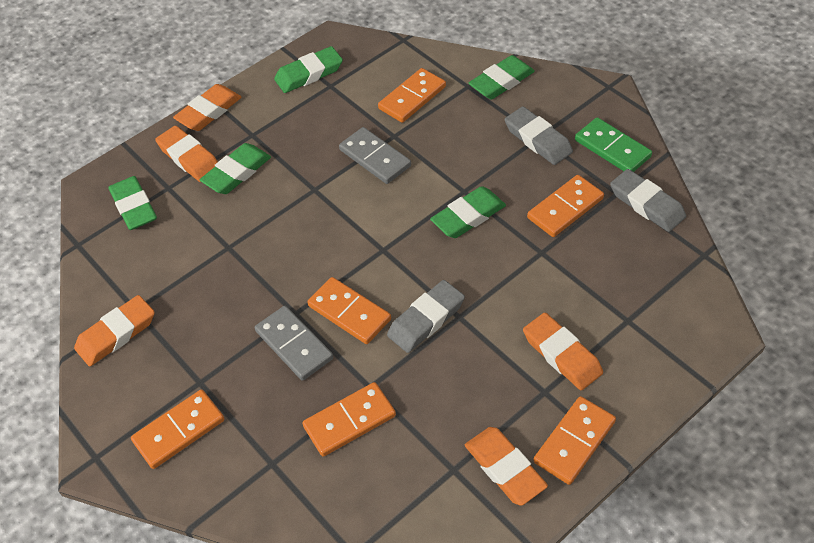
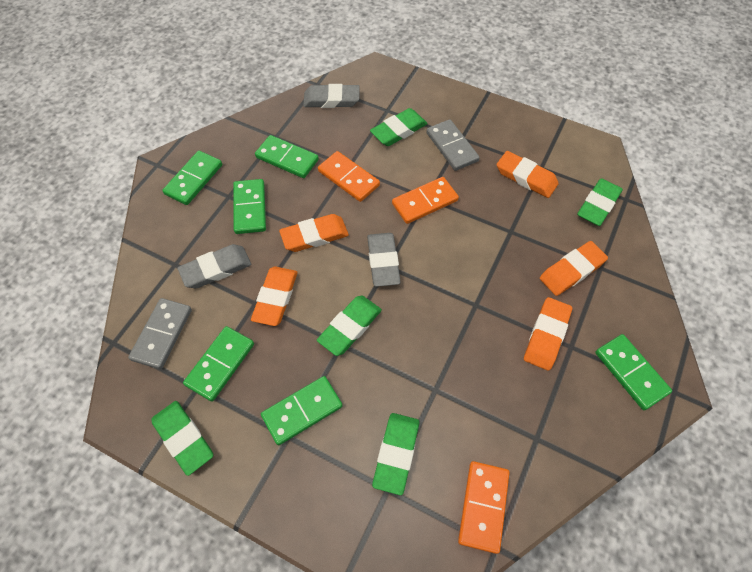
green domino: 1 -> 6
orange domino: 6 -> 3

